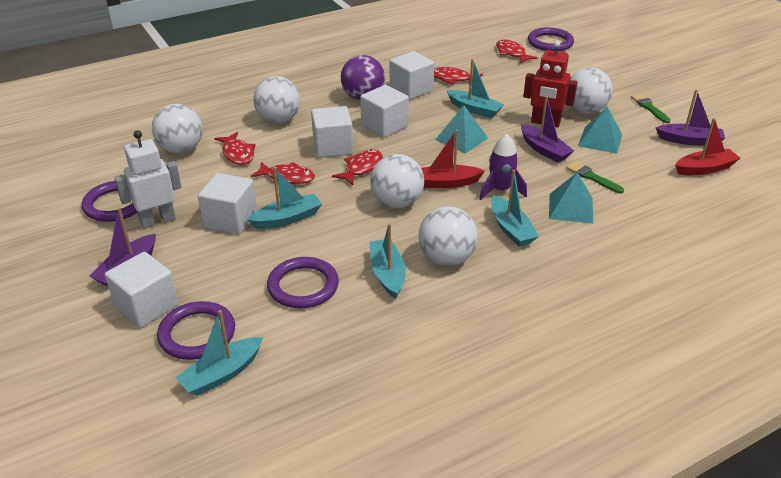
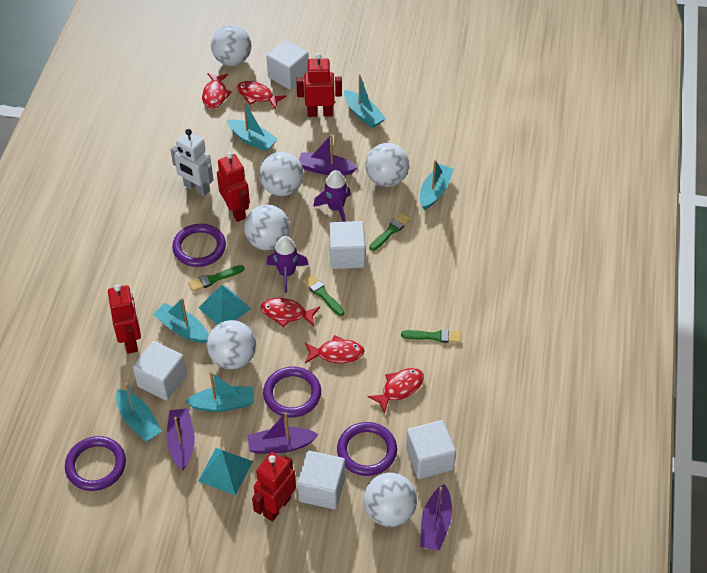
green brush: 2 -> 4
purple ball: 1 -> 0
purple boat: 3 -> 4
purple rocket: 1 -> 2
red boat: 2 -> 0
red robot: 1 -> 4
turquoise boat: 5 -> 6
turquoise pyramid: 3 -> 2
white ball: 5 -> 6

